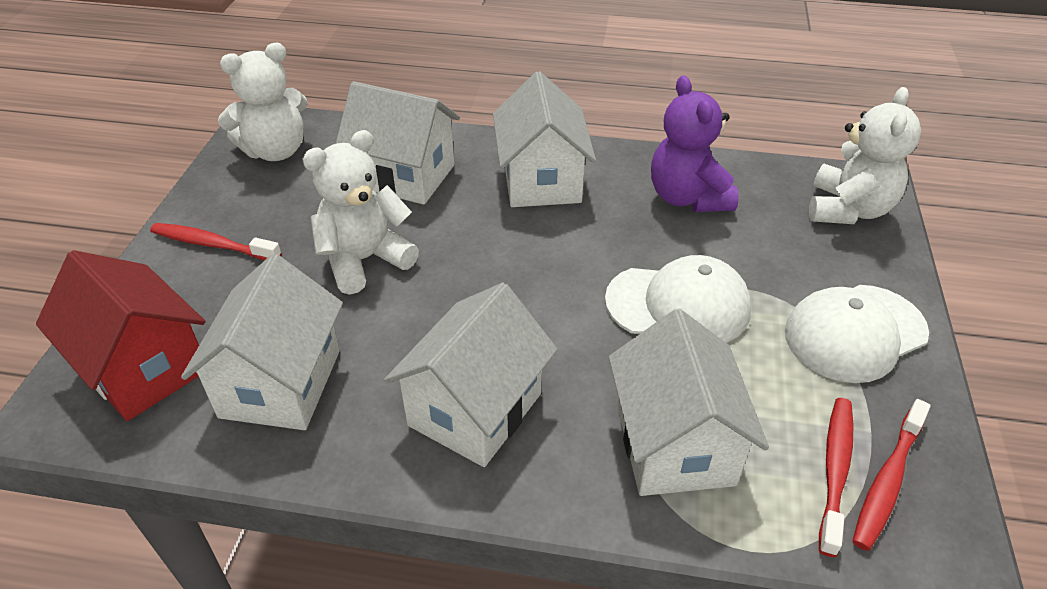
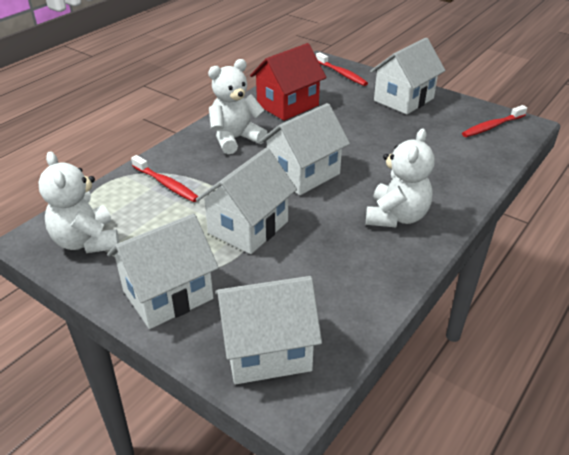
purple teddy bear: 1 -> 0
white cap: 2 -> 0

